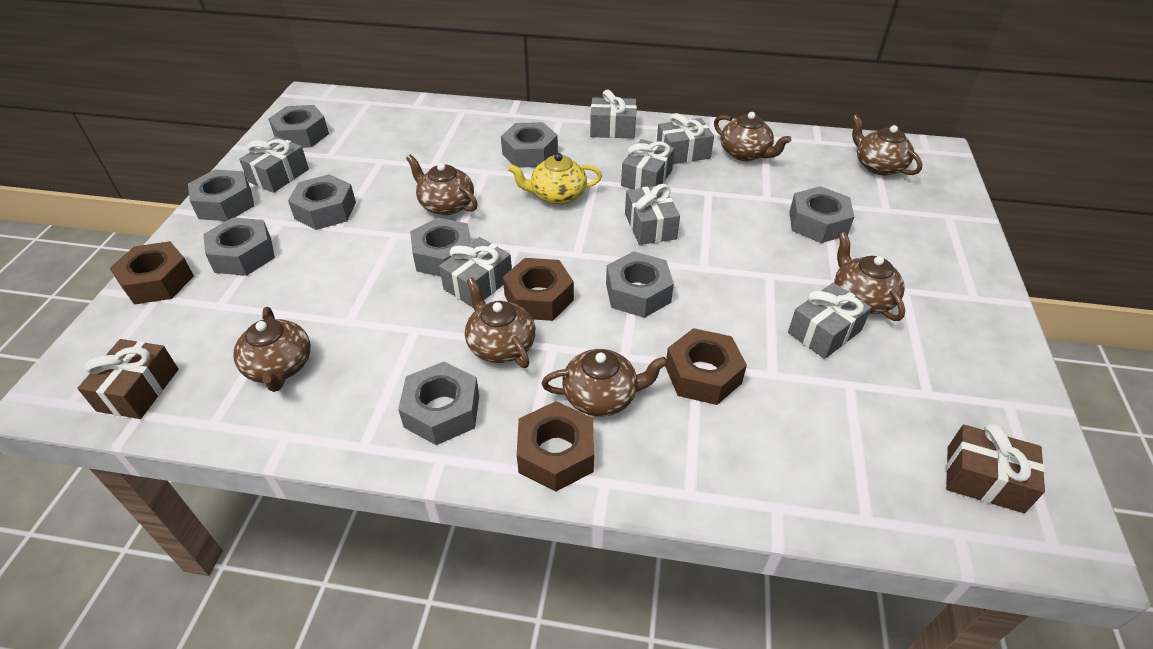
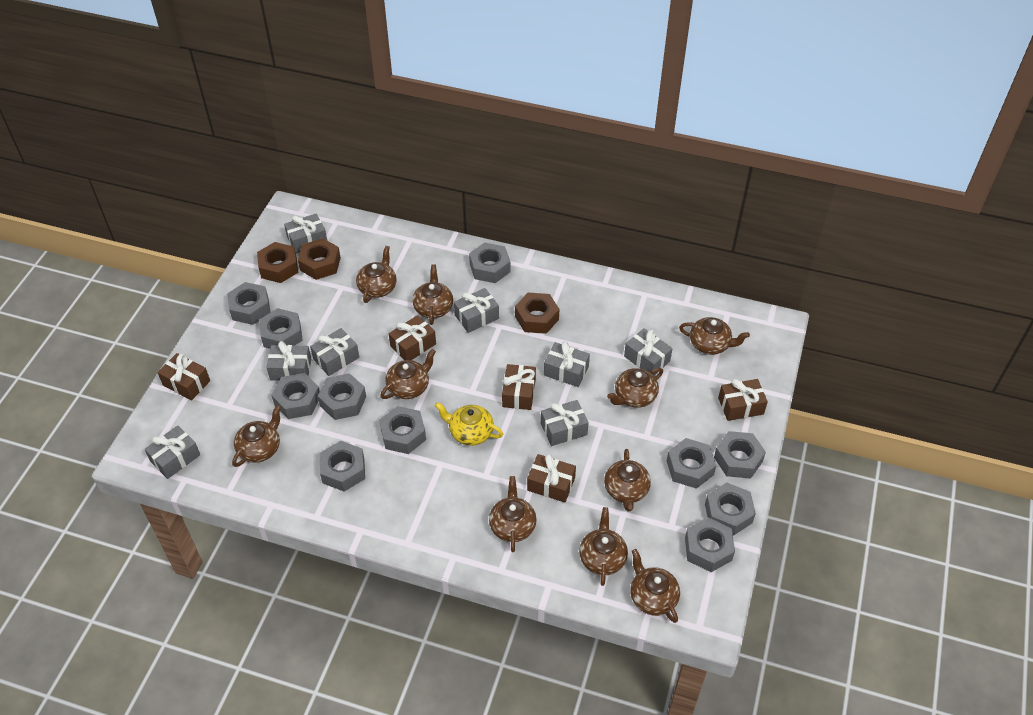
brown gift: 2 -> 5
brown nut: 4 -> 3
brown teapot: 7 -> 10
grey gift: 7 -> 8
grey nut: 9 -> 11

